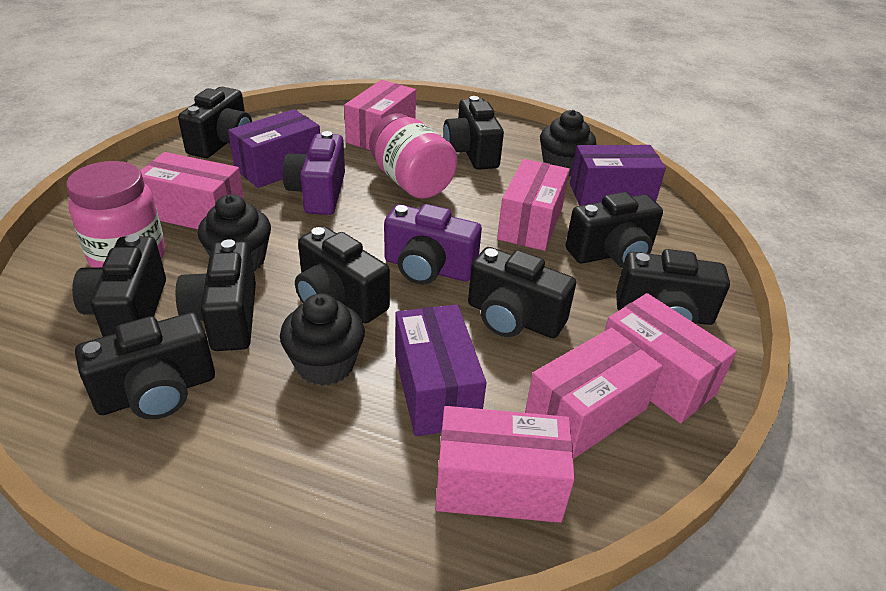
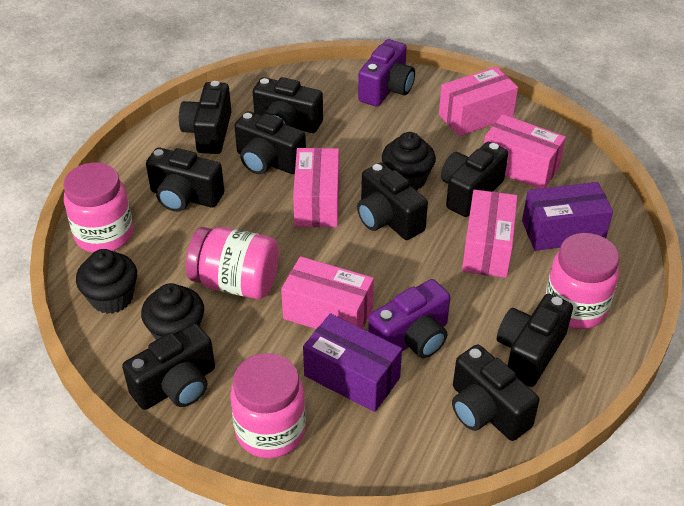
pink box: 6 -> 5
pink jar: 2 -> 4
purple box: 3 -> 2

